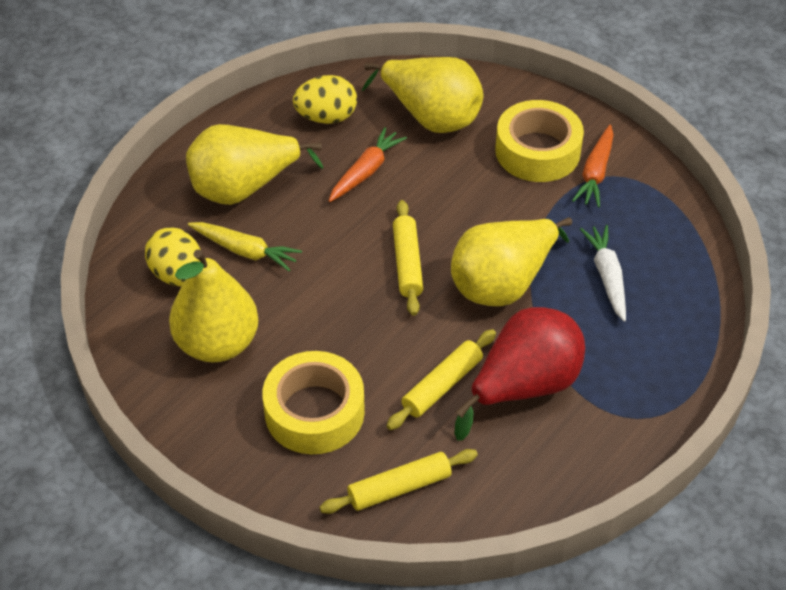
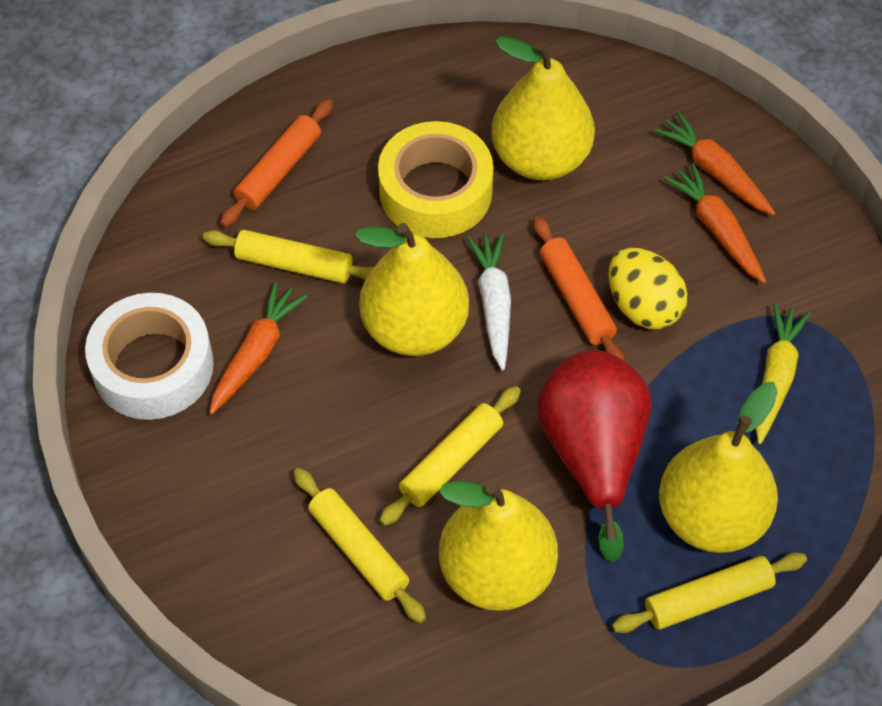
orange carrot: 2 -> 3
orange rolling pin: 0 -> 2
white tape: 0 -> 1
yellow egg: 2 -> 1
yellow rolling pin: 3 -> 4
yellow tape: 2 -> 1

